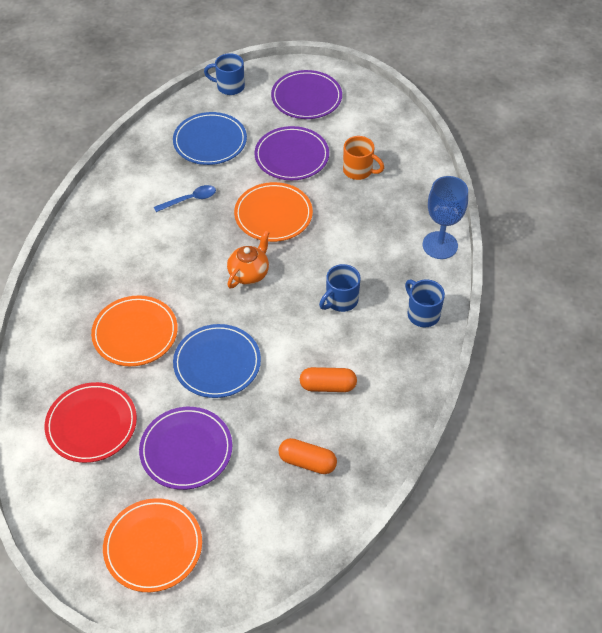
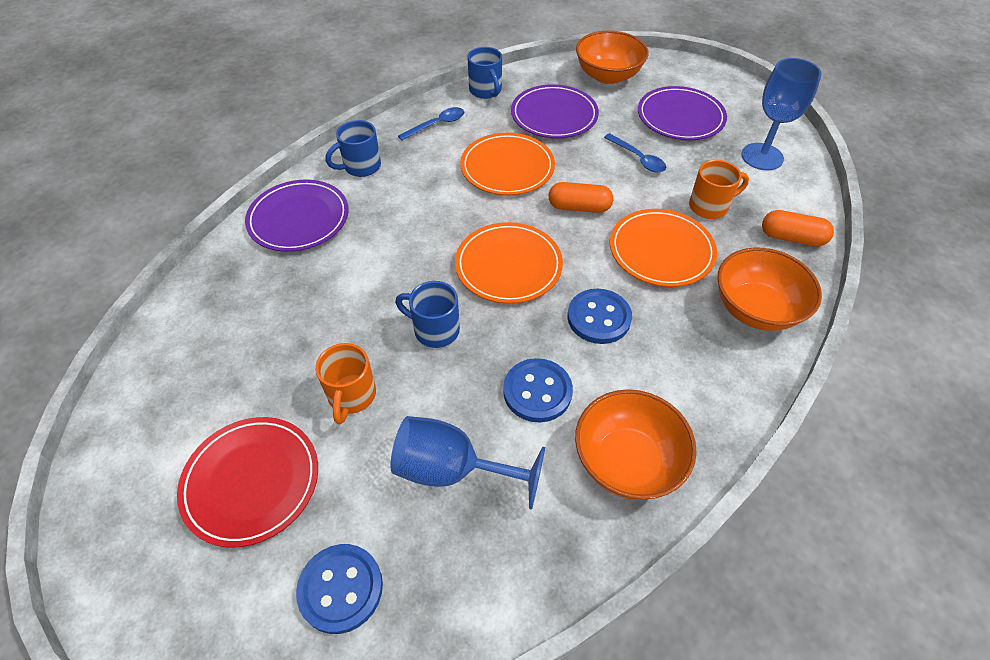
blue button: 0 -> 3
blue goblet: 1 -> 2
blue plate: 2 -> 0
blue spoon: 1 -> 2
orange bowl: 0 -> 3
orange mug: 1 -> 2
orange teapot: 1 -> 0

